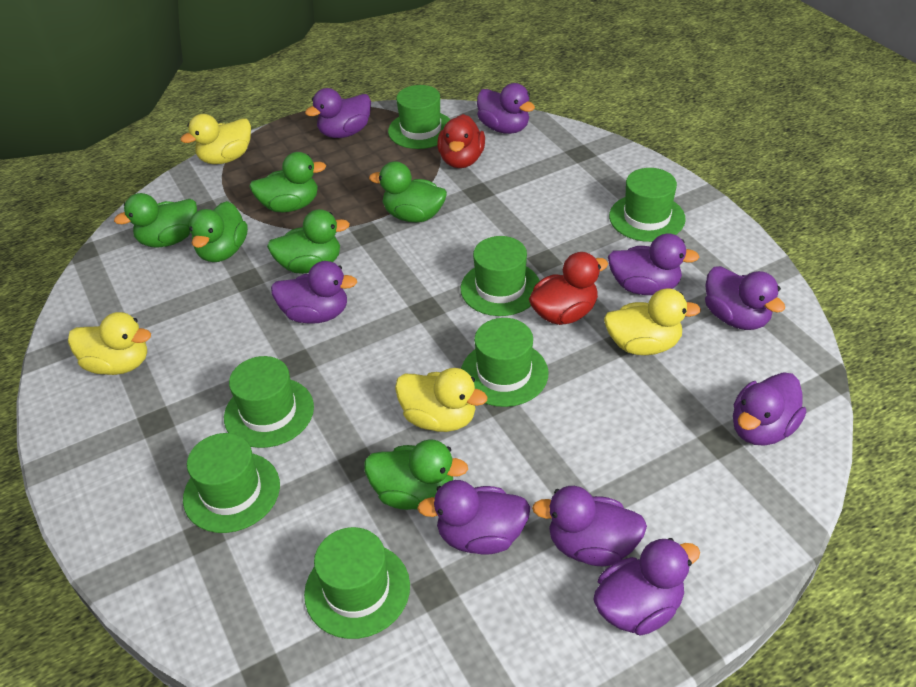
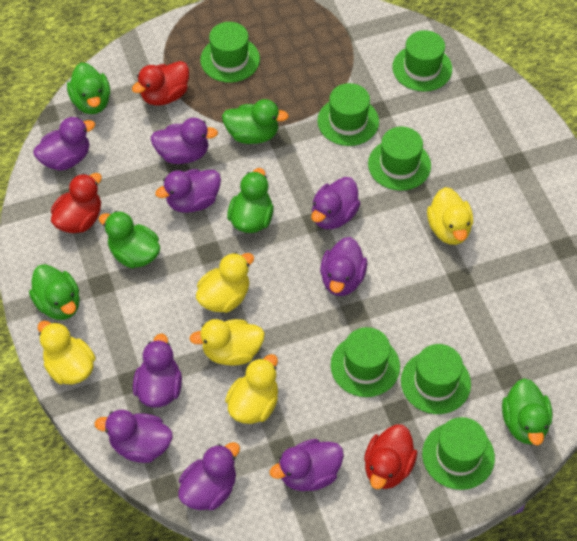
red duck: 2 -> 3
yellow duck: 4 -> 5

